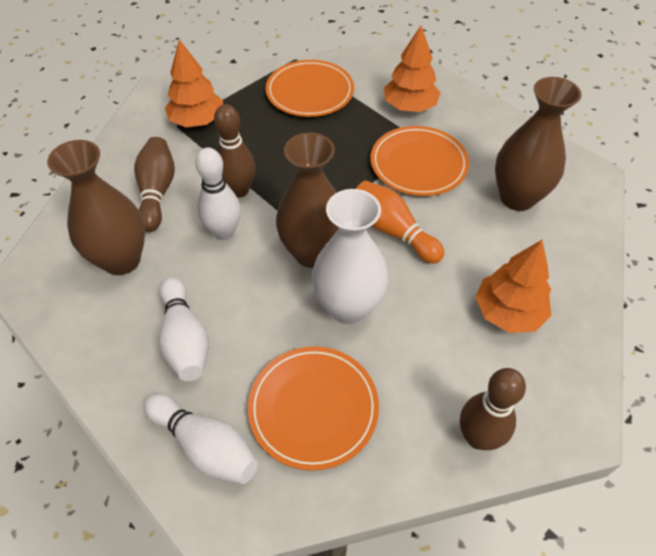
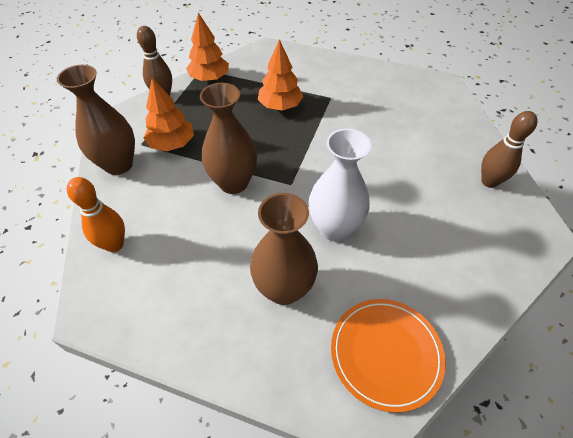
brown bowling pin: 3 -> 2
orange plate: 3 -> 1
white bowling pin: 3 -> 0

